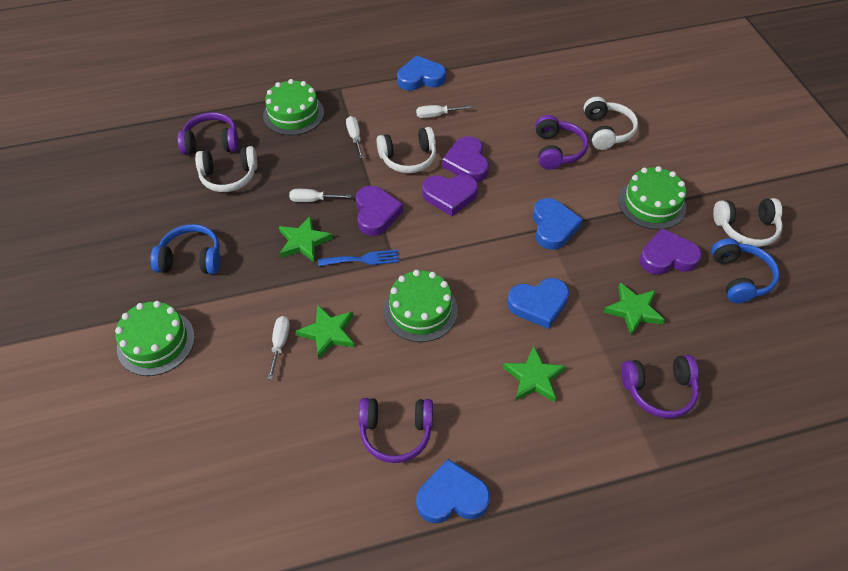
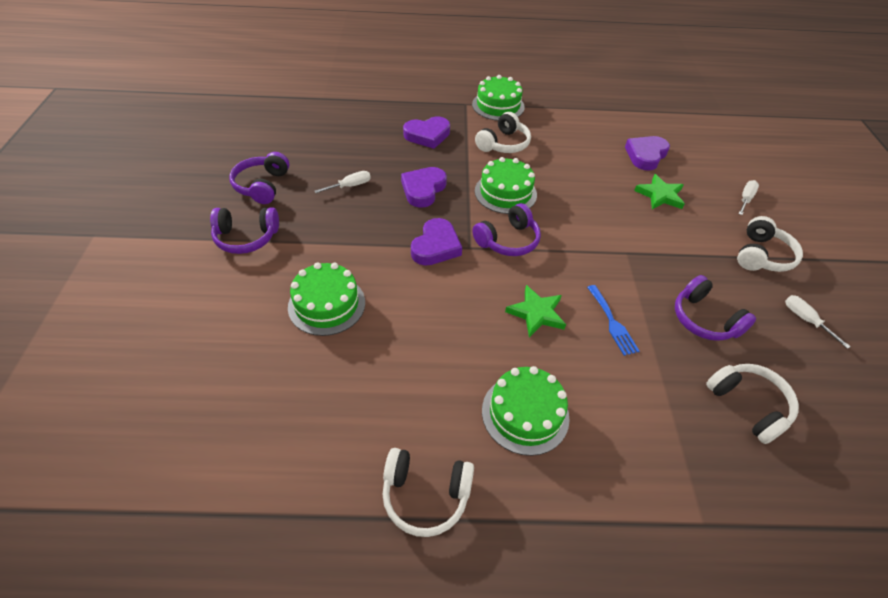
blue headphones: 2 -> 0
blue heart: 4 -> 0
green star: 4 -> 2
white screwdriver: 4 -> 3

